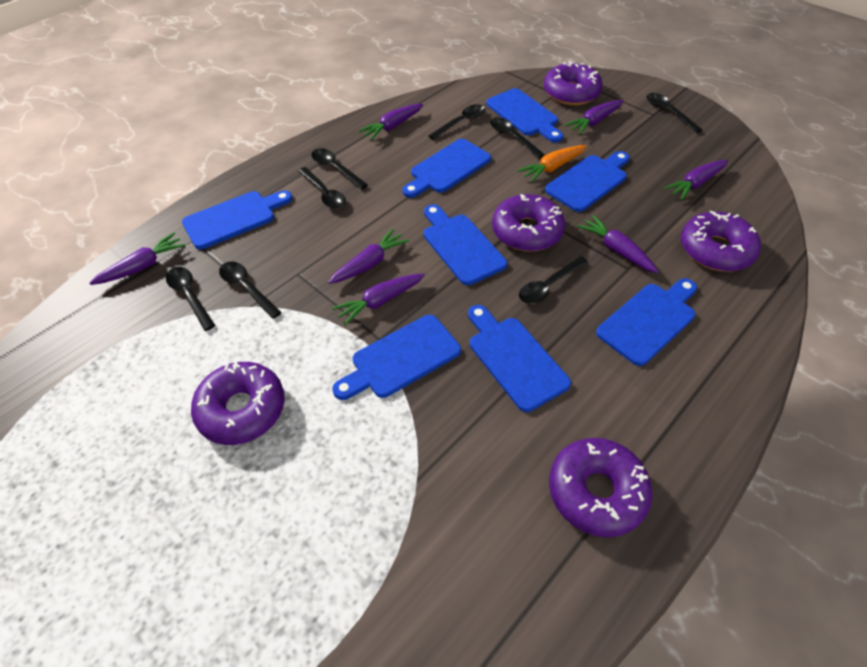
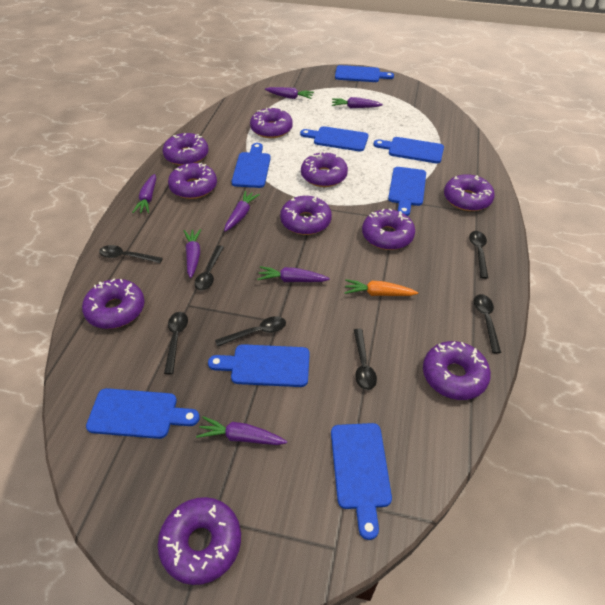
black spoon: 8 -> 7
purple donut: 5 -> 10

